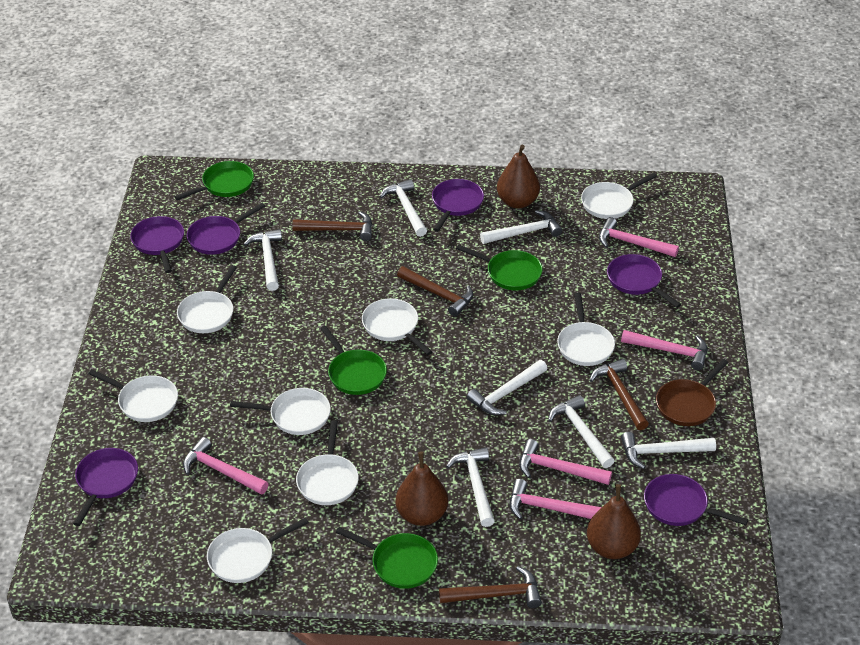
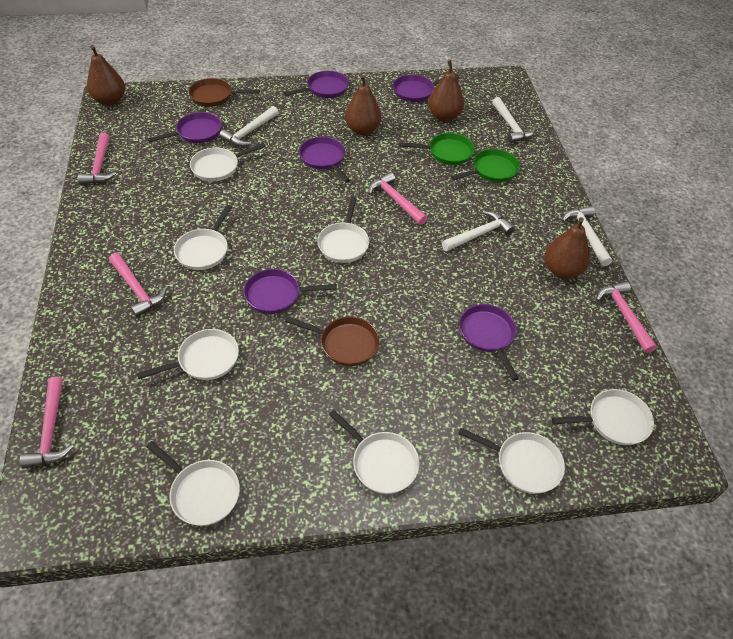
brown hammer: 4 -> 0
brown pan: 1 -> 2
brown pear: 3 -> 4
green pan: 4 -> 2
white hammer: 7 -> 4

